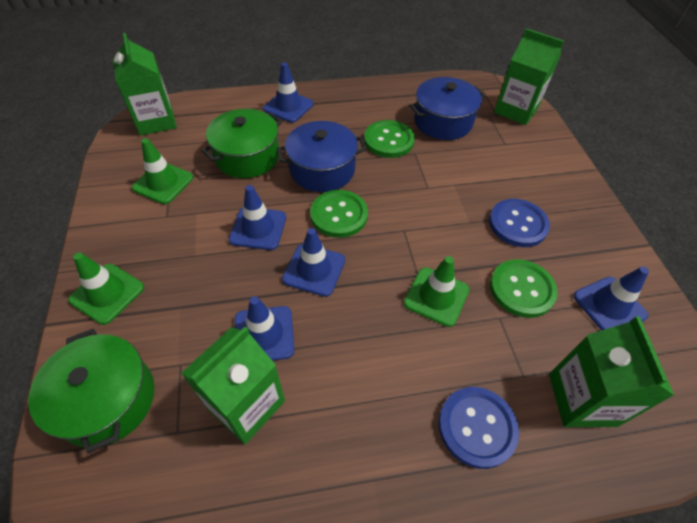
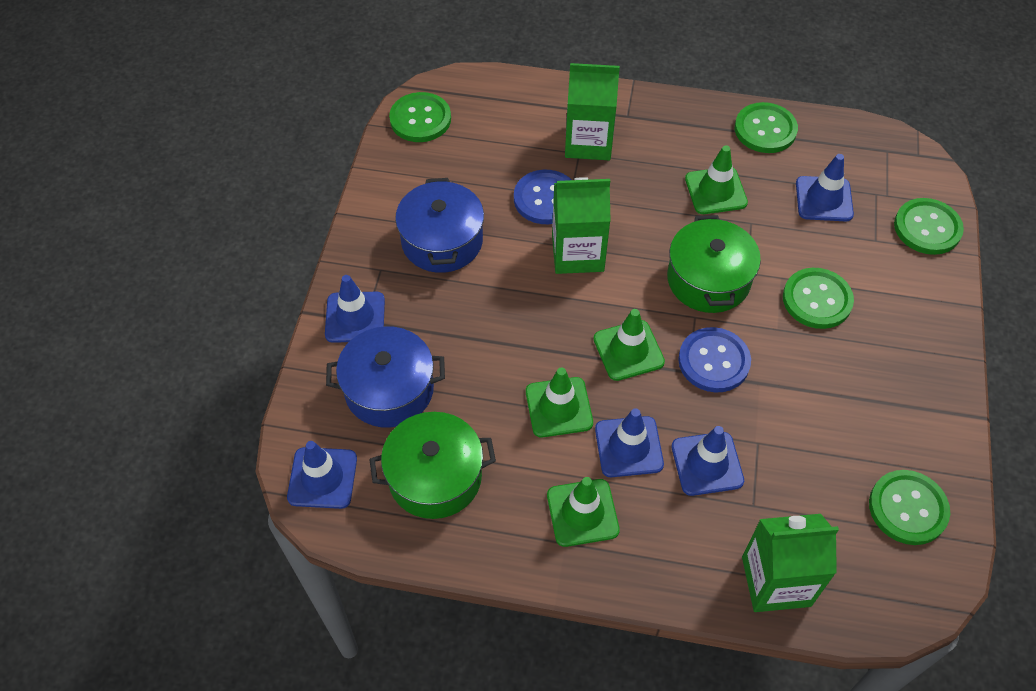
green button: 3 -> 5
green carton: 4 -> 3
green traffic cone: 3 -> 4

